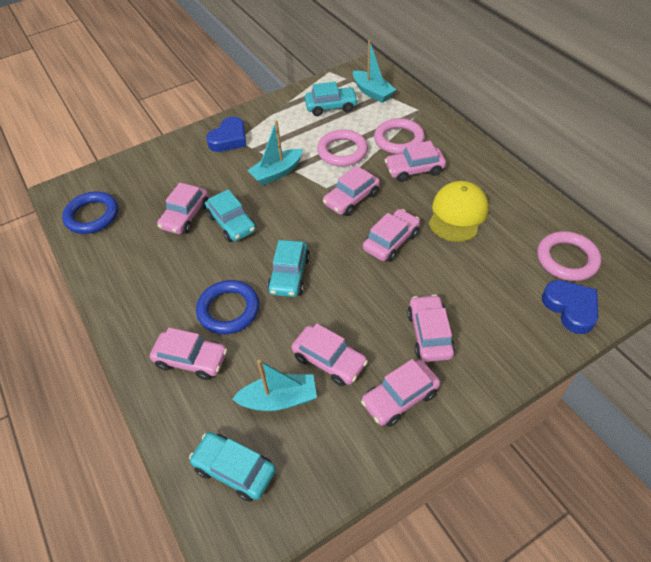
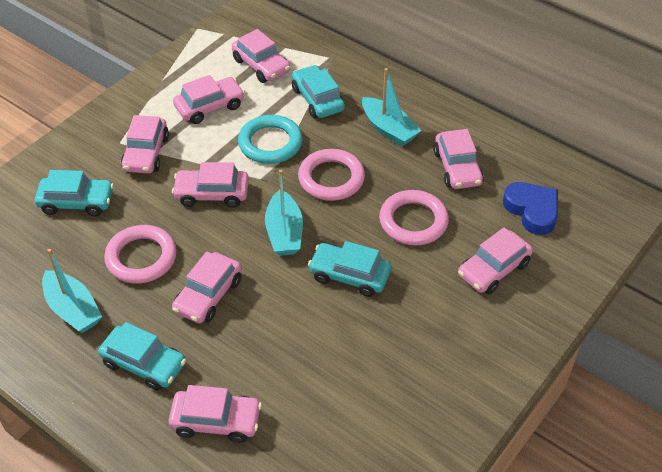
blue heart: 2 -> 1
blue ring: 2 -> 0
turquoise ring: 0 -> 1
yellow cap: 1 -> 0

